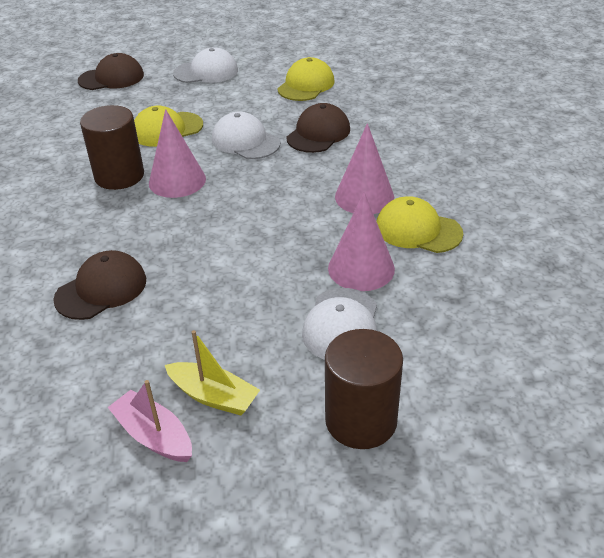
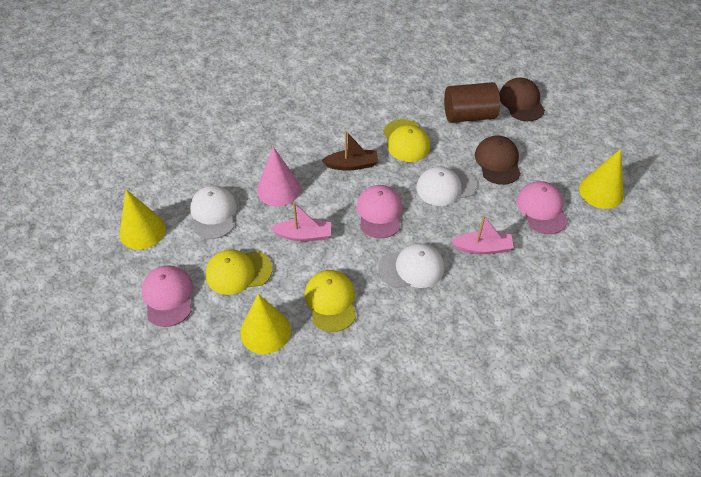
brown boat: 0 -> 1
brown cap: 3 -> 2
brown cylinder: 2 -> 1
pink boat: 1 -> 2
pink cap: 0 -> 3
pink cone: 3 -> 1
yellow boat: 1 -> 0
yellow cone: 0 -> 3

